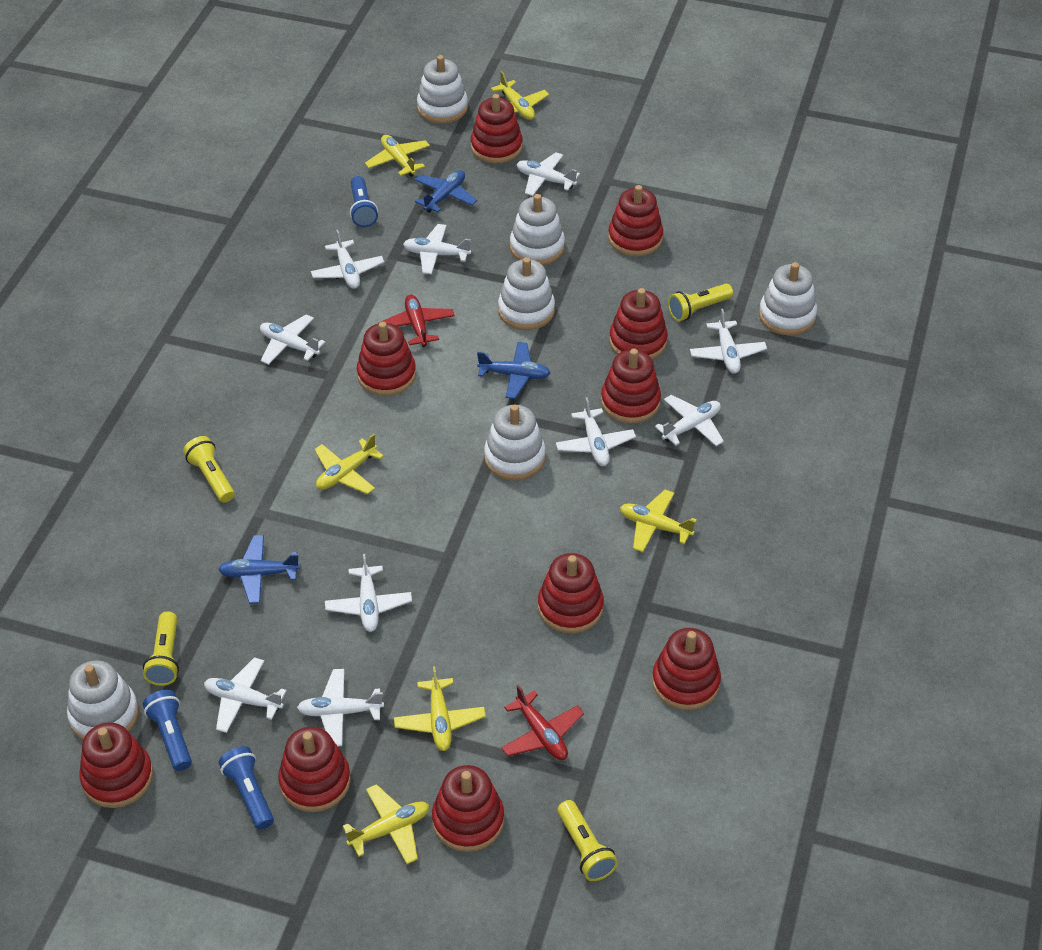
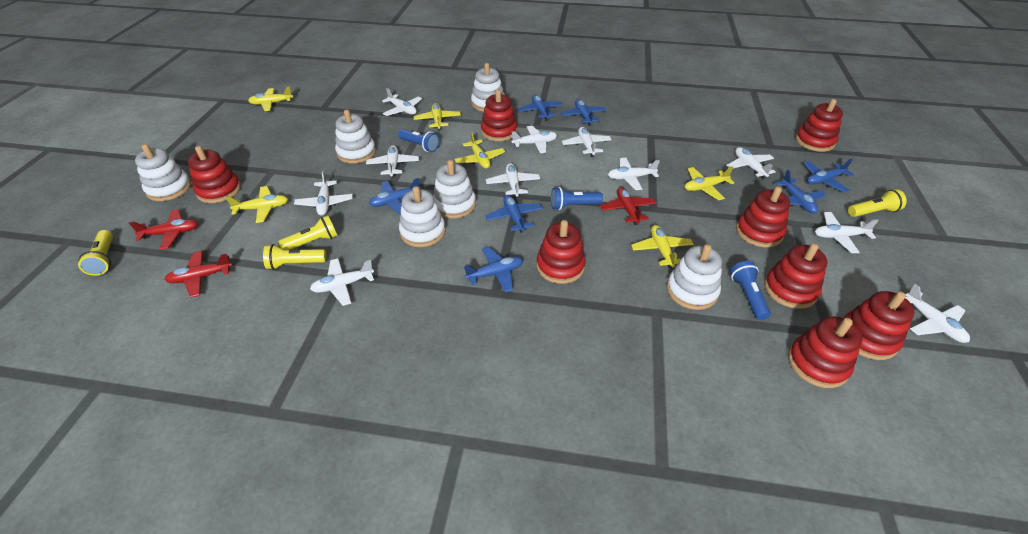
blue plane: 3 -> 7
red plane: 2 -> 3
red stacking toy: 10 -> 8
white plane: 10 -> 11

